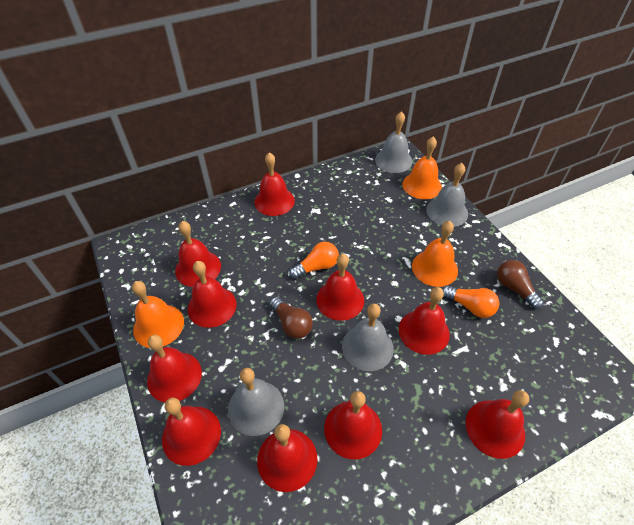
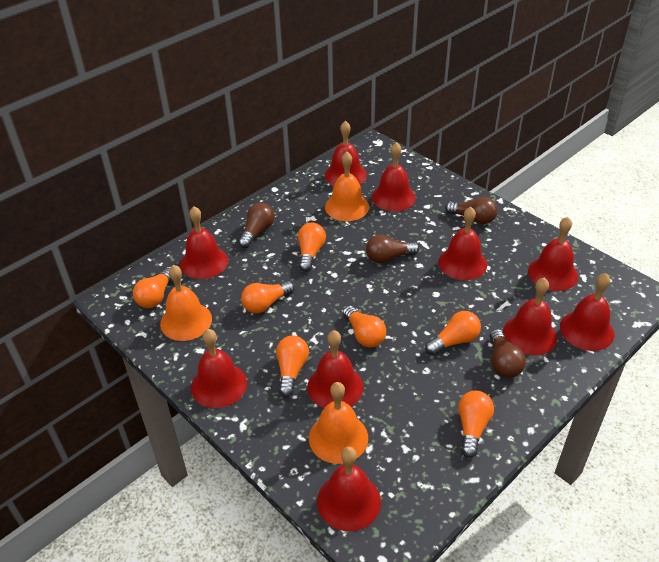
brown light bulb: 2 -> 4
grey bell: 4 -> 0
orange light bulb: 2 -> 7

